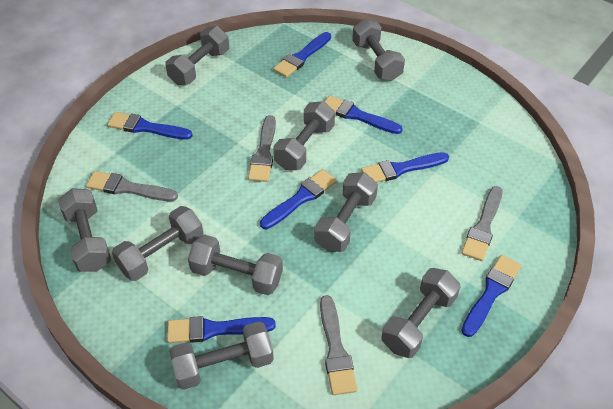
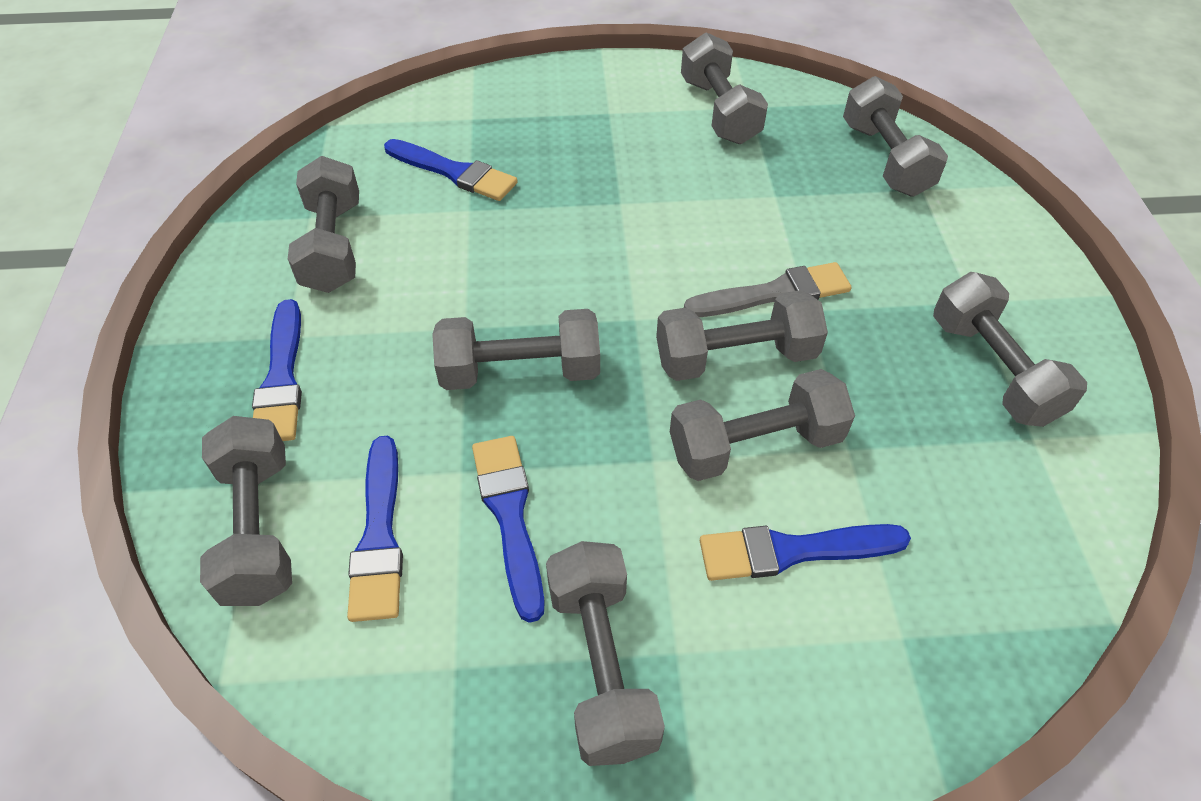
blue brush: 7 -> 5
grey brush: 4 -> 1

